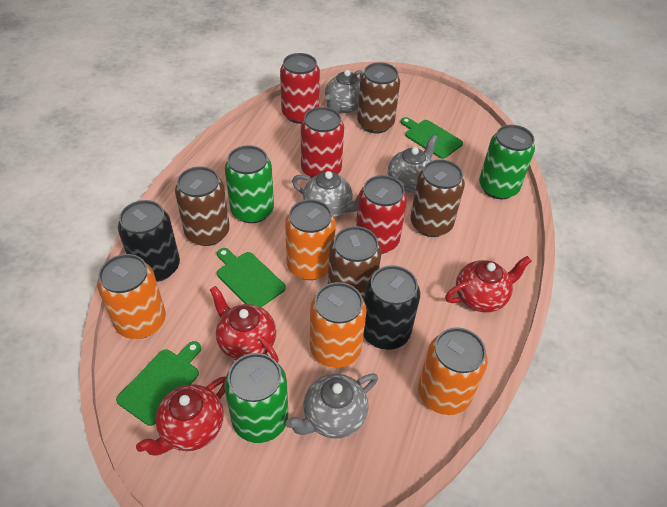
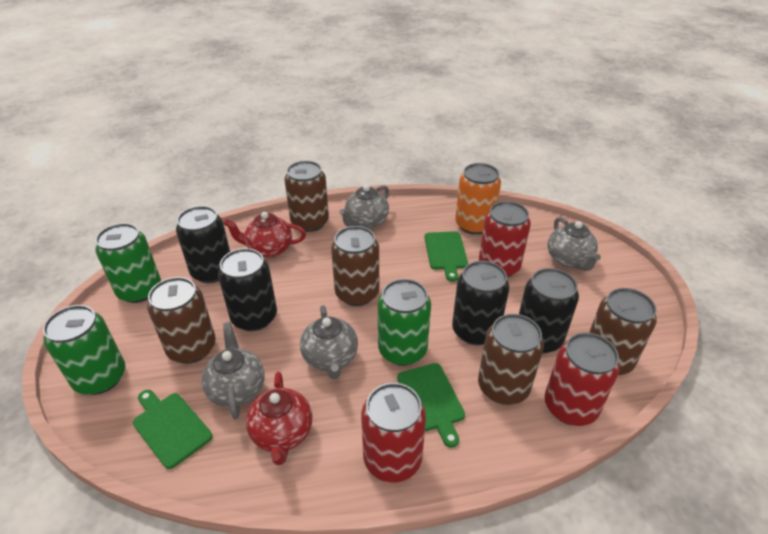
black can: 2 -> 4
brown can: 4 -> 5
orange can: 4 -> 1
red teapot: 3 -> 2

